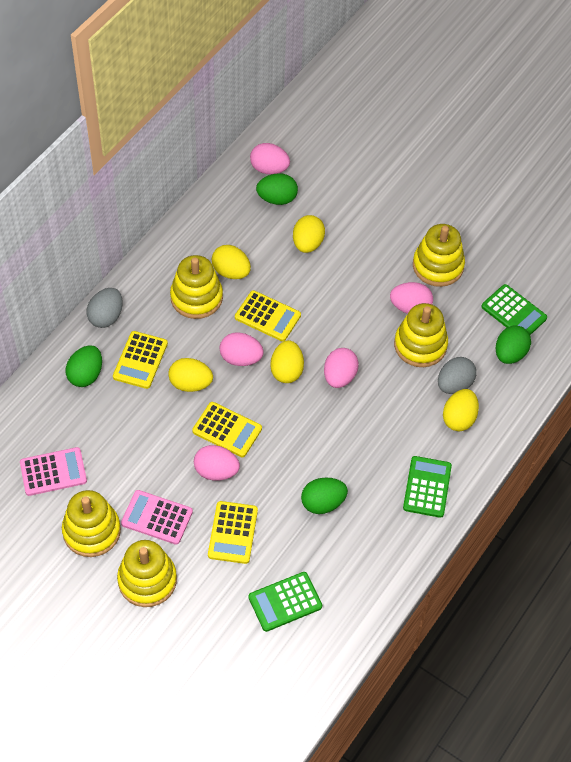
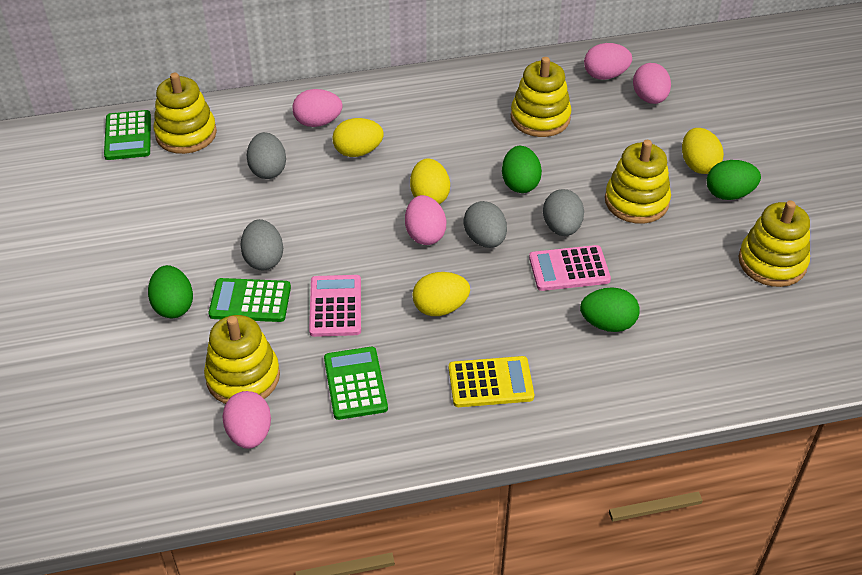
grey egg: 2 -> 4
yellow calculator: 4 -> 1
yellow egg: 5 -> 4

